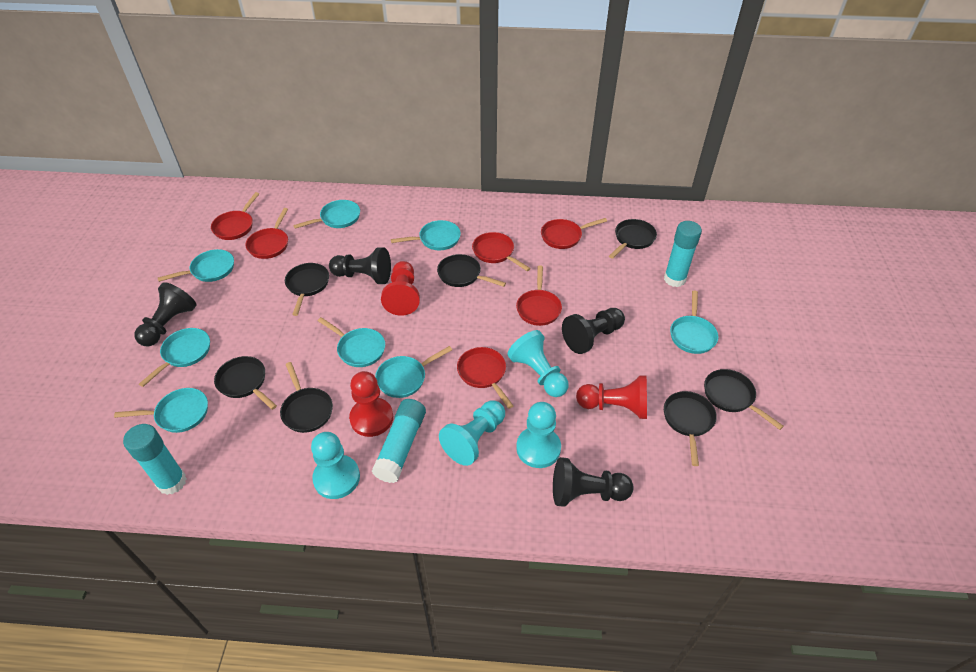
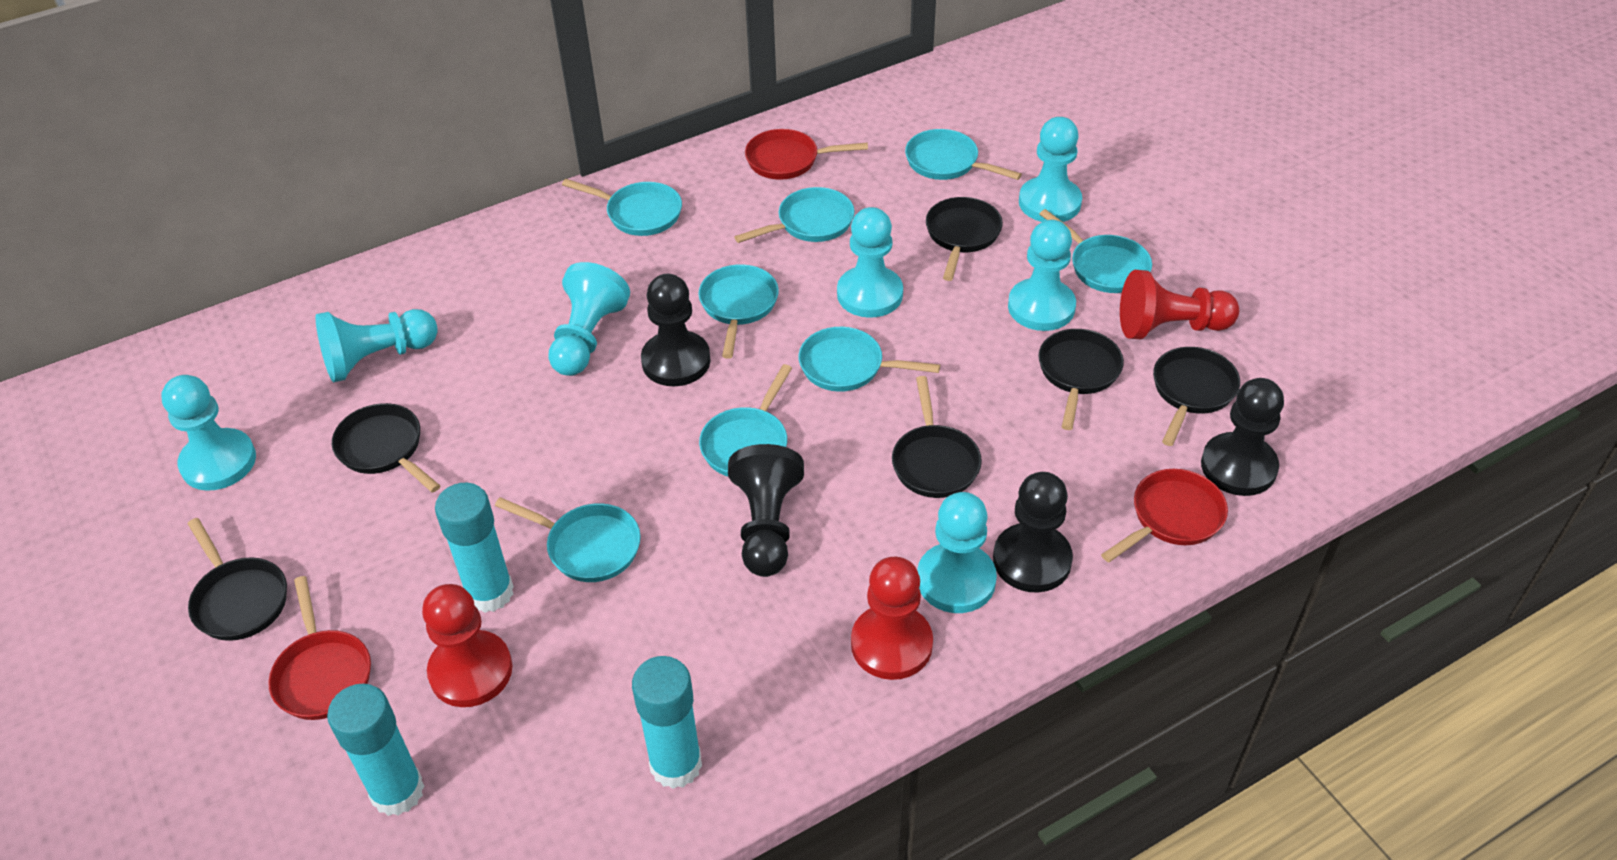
black pan: 7 -> 6
red pan: 6 -> 3
turquoise pawn: 4 -> 7

